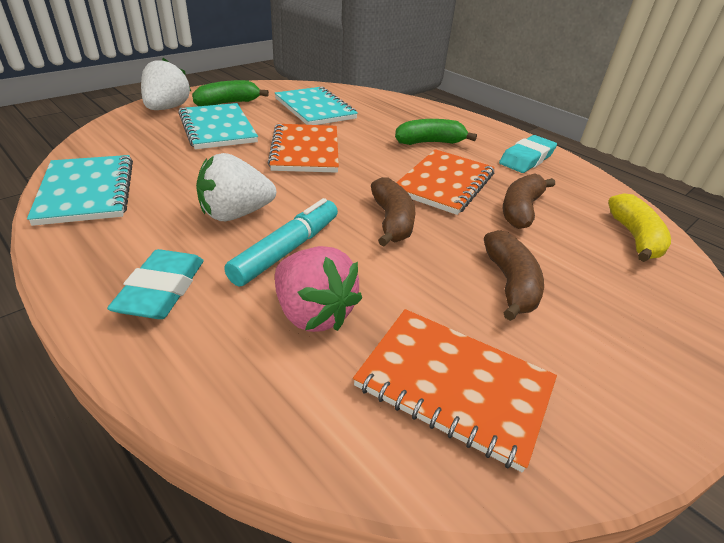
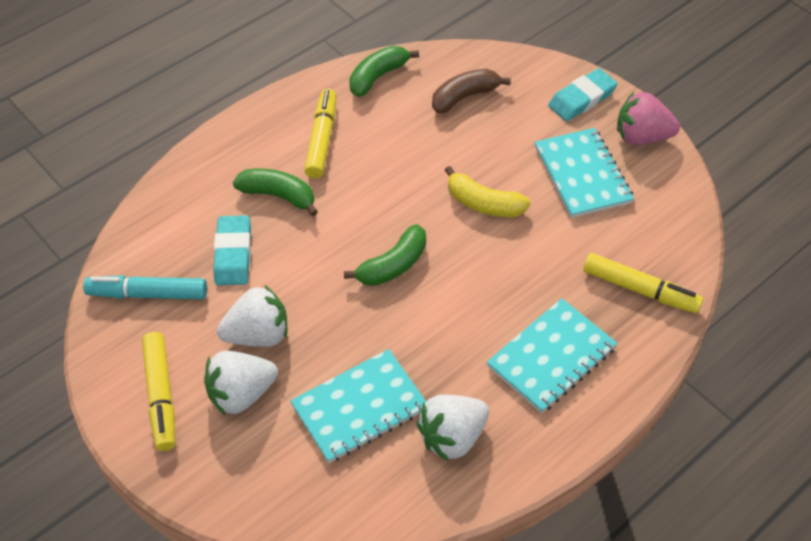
brown banana: 3 -> 1
green banana: 2 -> 3
orange notebook: 3 -> 0
white strawberry: 2 -> 3
yellow marker: 0 -> 3

